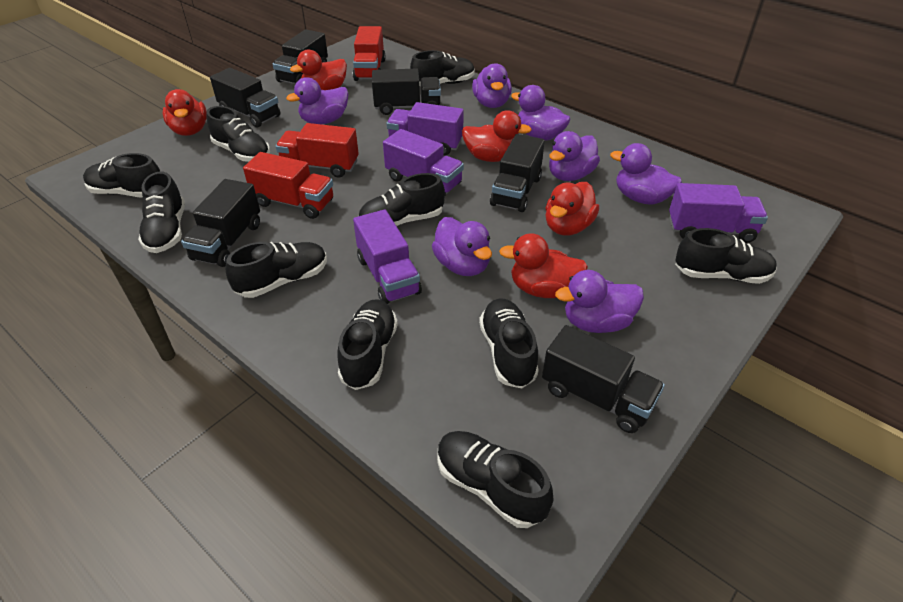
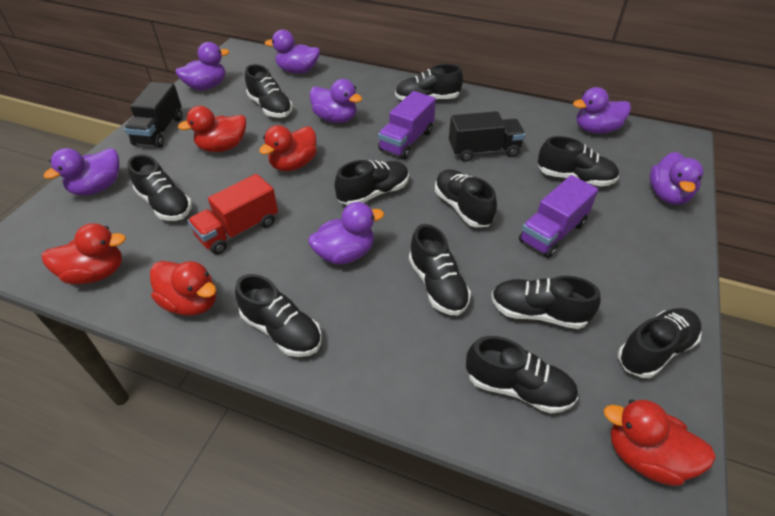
black shoe: 10 -> 11
black truck: 6 -> 2
purple truck: 4 -> 2
red truck: 3 -> 1

